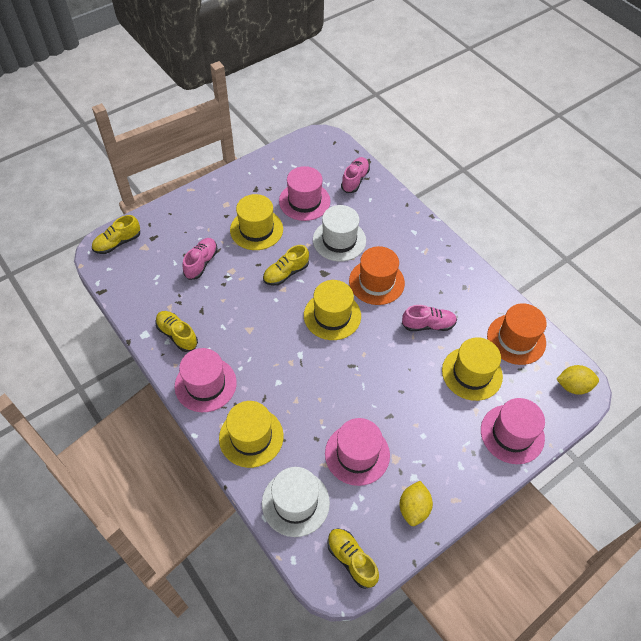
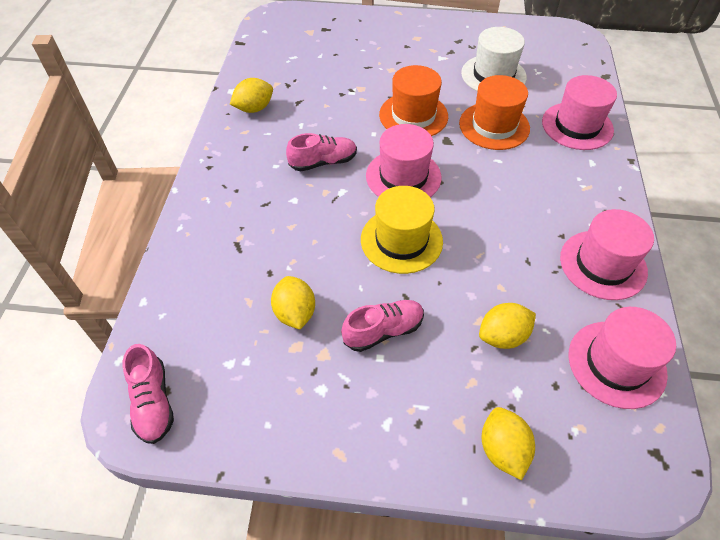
white hat: 2 -> 1
yellow hat: 4 -> 1
yellow lemon: 2 -> 4
yellow shoe: 4 -> 0

